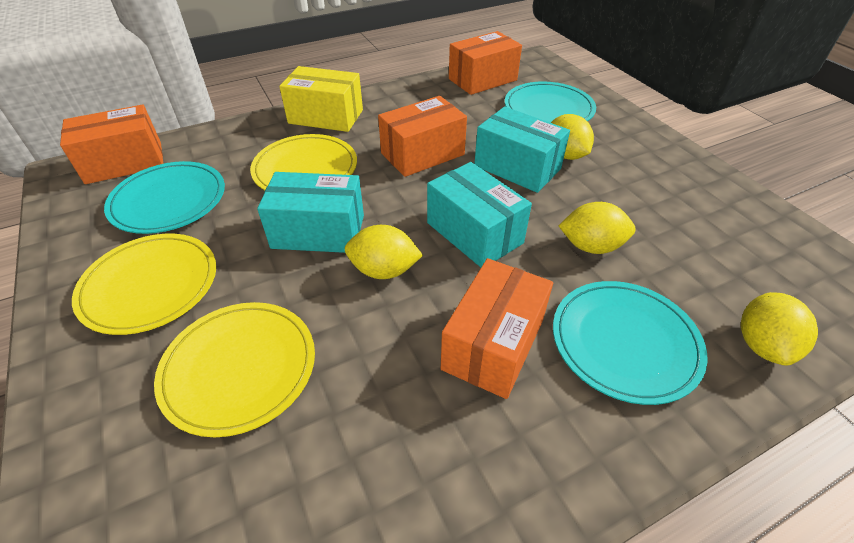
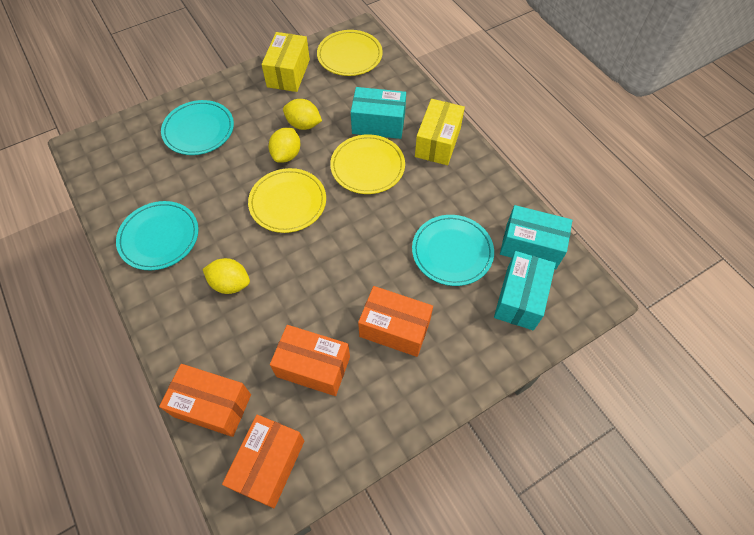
yellow box: 1 -> 2
yellow lemon: 4 -> 3

